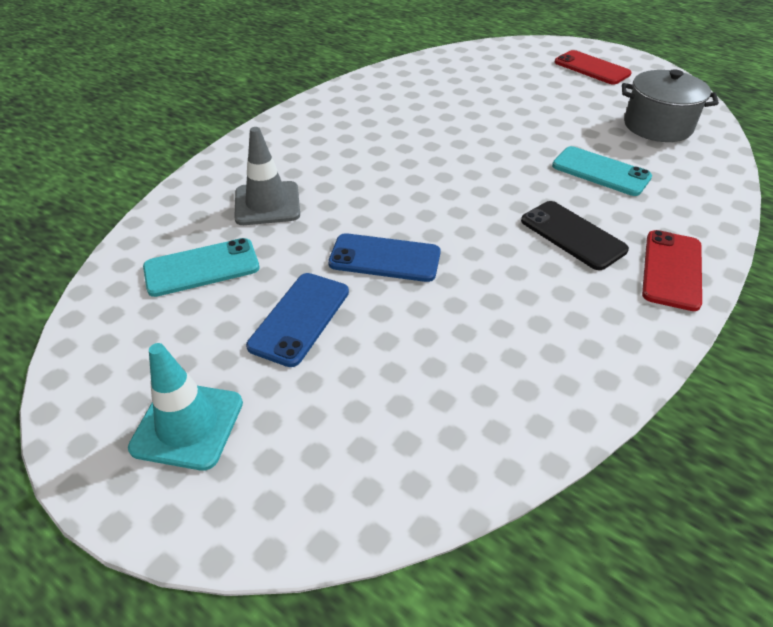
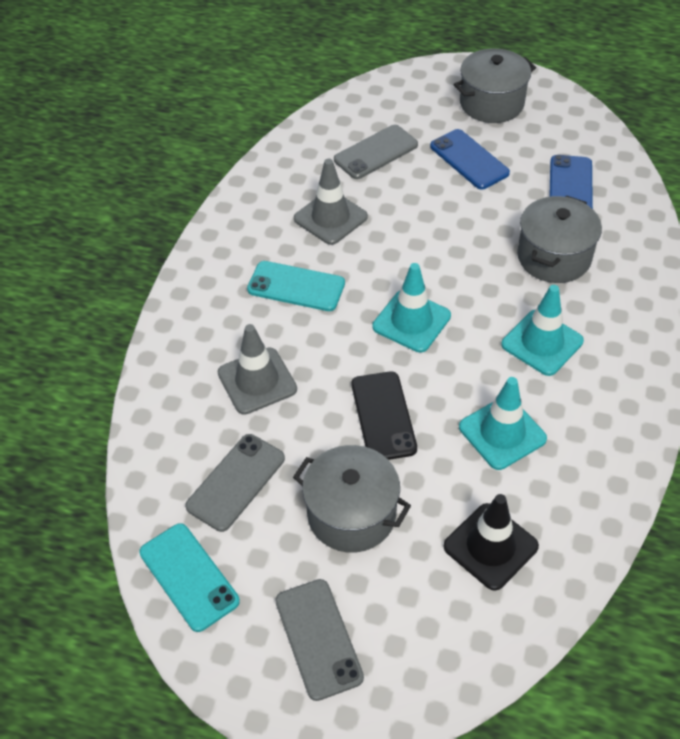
black traffic cone: 0 -> 1
grey phone: 0 -> 3
grey pot: 1 -> 3
grey traffic cone: 1 -> 2
red phone: 2 -> 0
turquoise traffic cone: 1 -> 3

